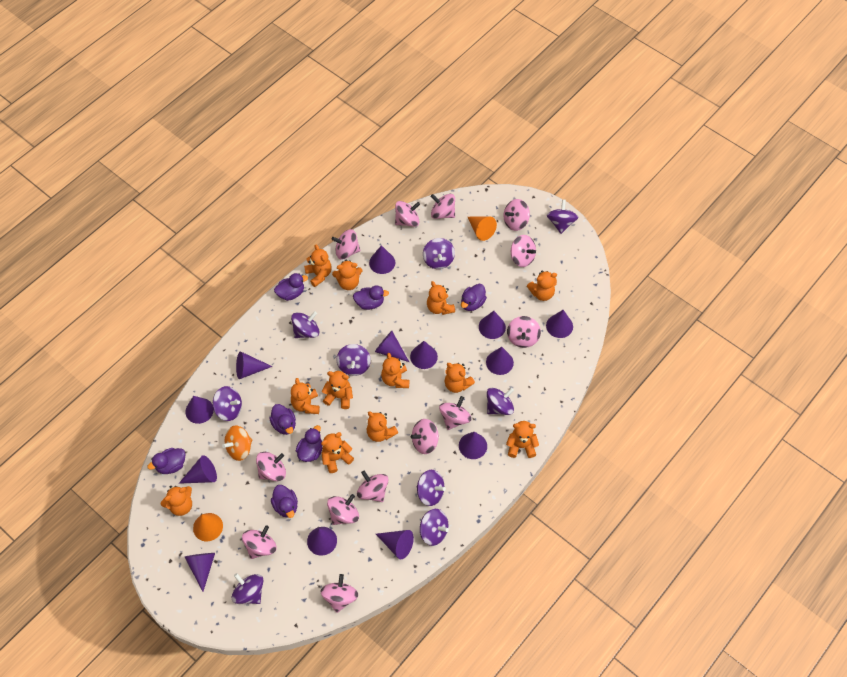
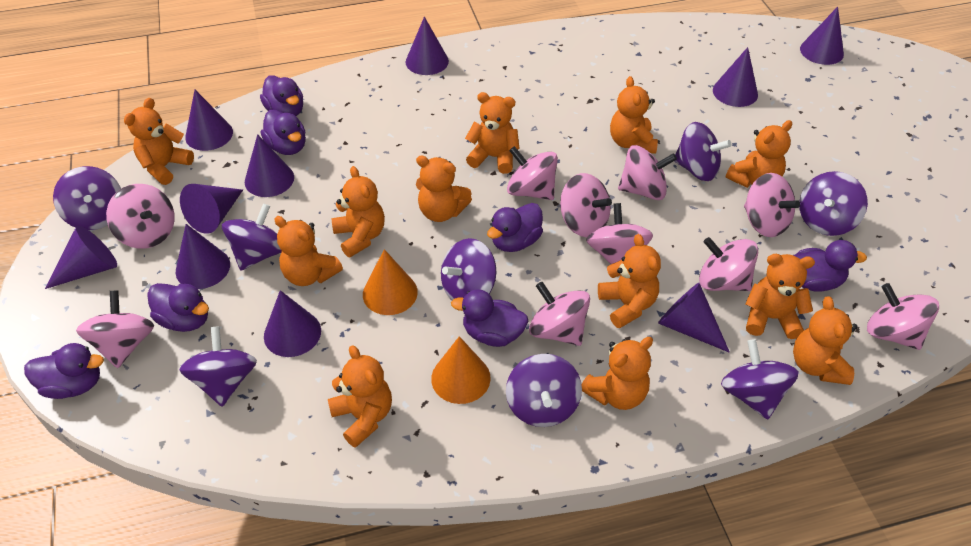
orange spinning top: 1 -> 0
pink spinning top: 13 -> 10
purple cone: 13 -> 10
purple spinning top: 9 -> 8

